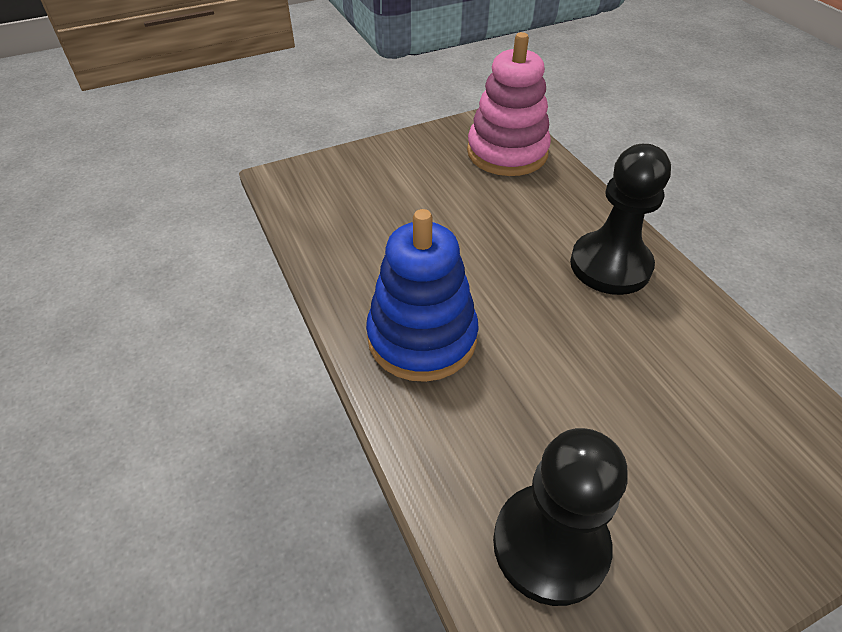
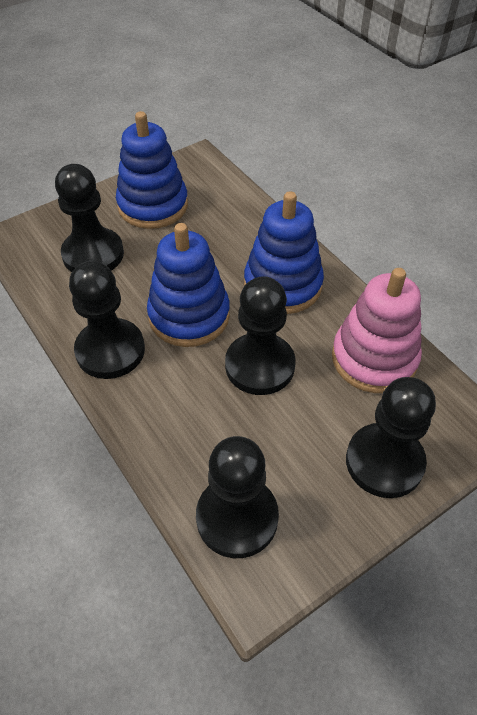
black pawn: 2 -> 5
blue stacking toy: 1 -> 3

